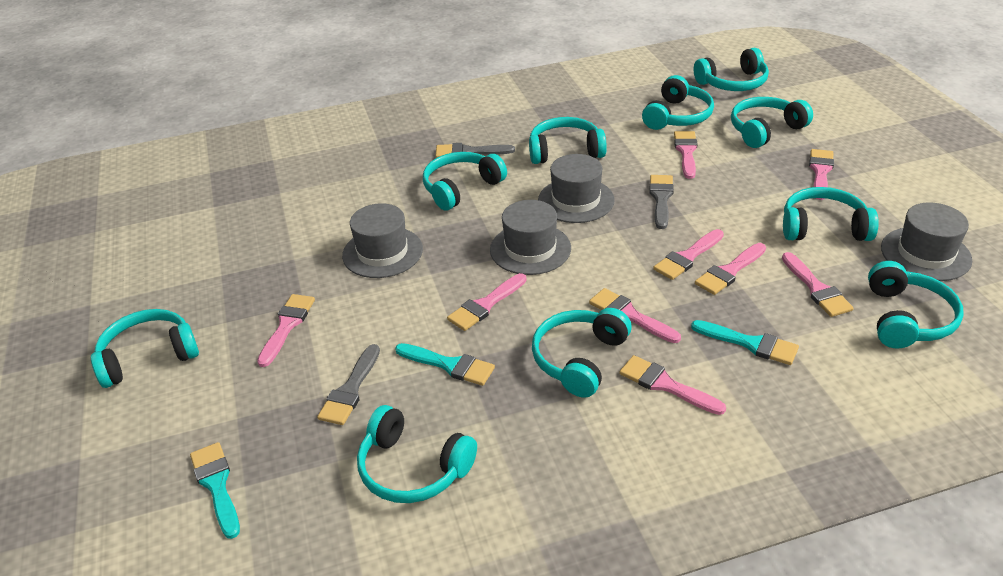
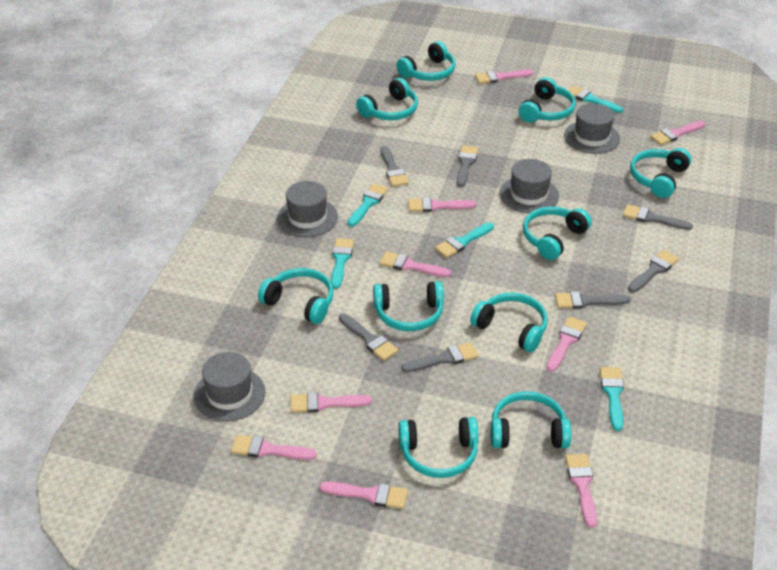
grey brush: 3 -> 7
turquoise brush: 3 -> 5

